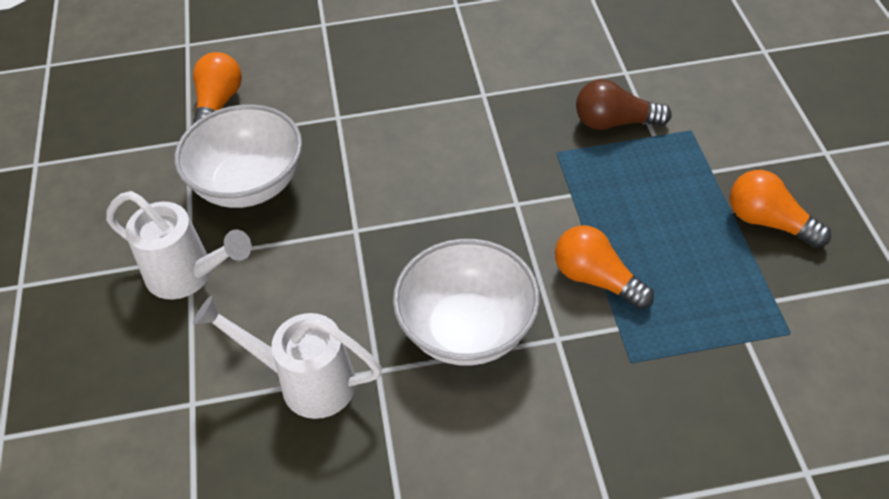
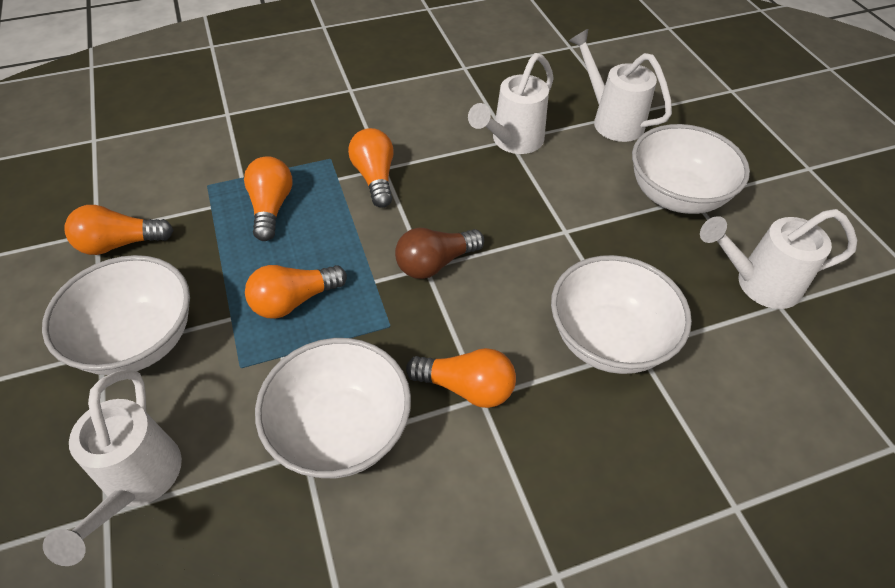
orange light bulb: 3 -> 5
white bowl: 2 -> 4
white watering can: 2 -> 4

